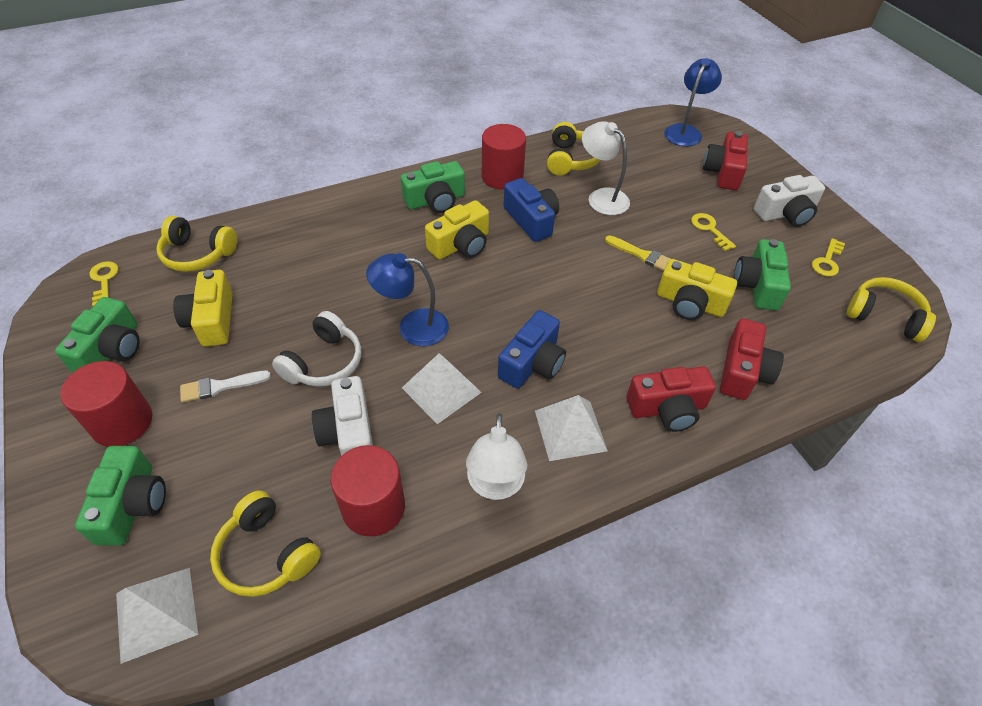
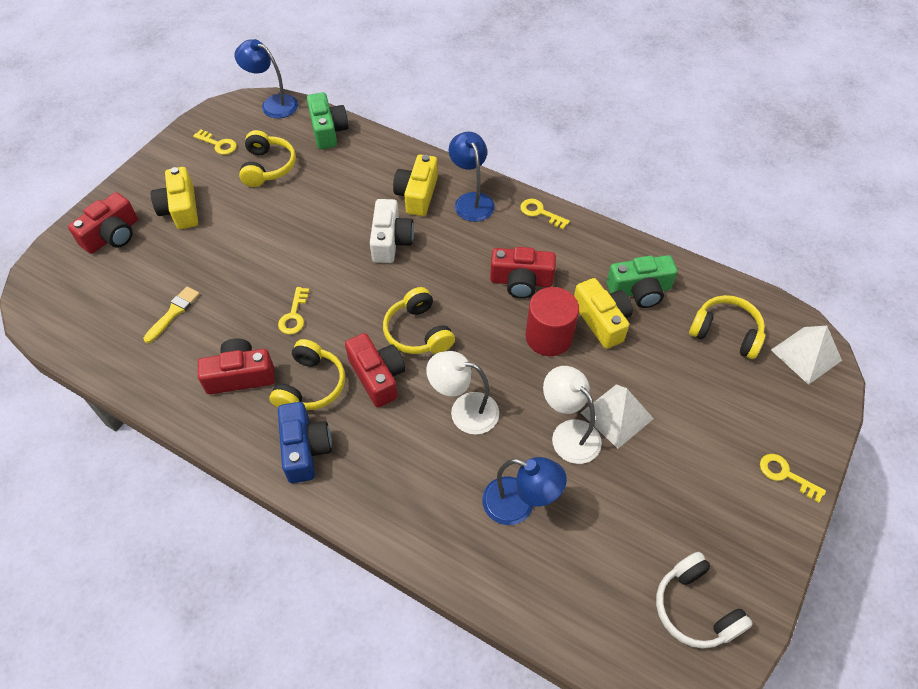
blue camera: 2 -> 1
blue lamp: 2 -> 3
green camera: 4 -> 2
red camera: 3 -> 4
red cylinder: 3 -> 1
white brush: 1 -> 0
white camera: 2 -> 1
white pyramid: 3 -> 2
yellow key: 3 -> 4

